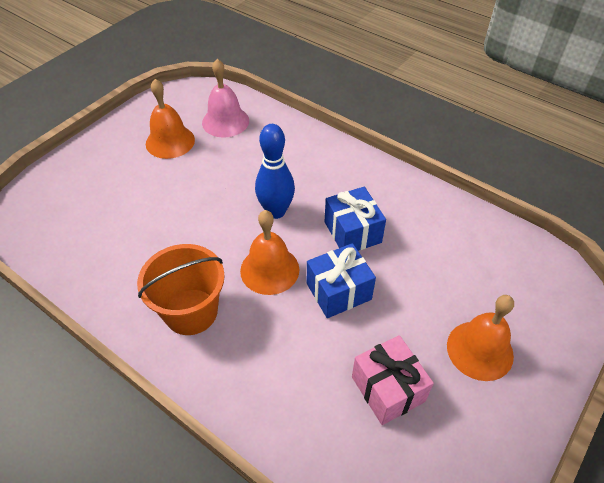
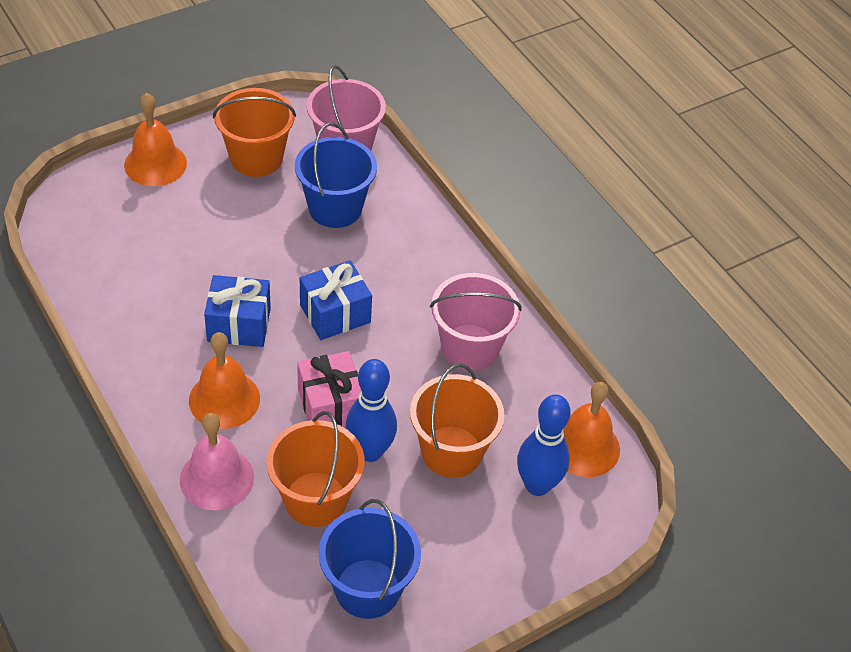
blue bowling pin: 1 -> 2
blue bucket: 0 -> 2
orange bucket: 1 -> 3
pink bucket: 0 -> 2

